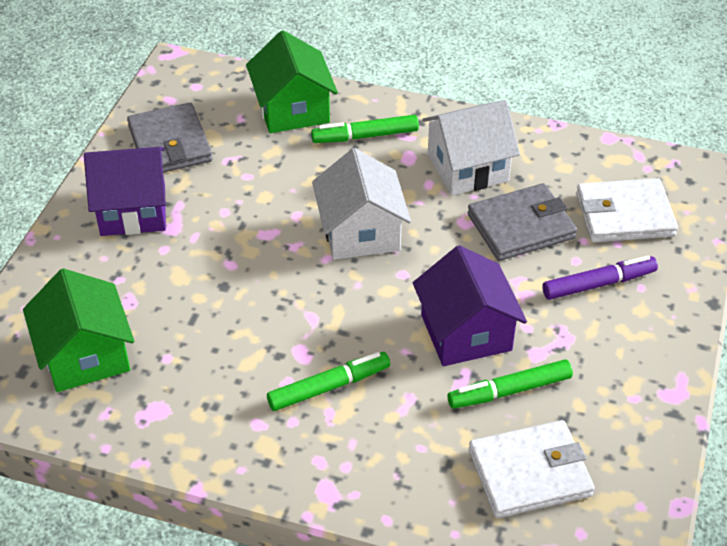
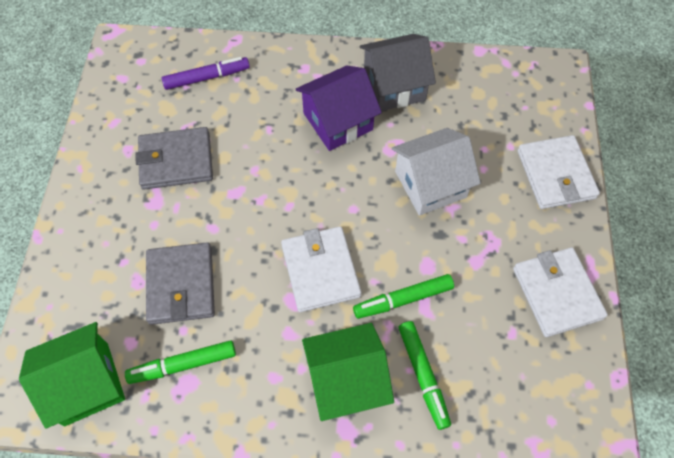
grey house: 0 -> 1
purple house: 2 -> 1
white house: 2 -> 1
white wallet: 2 -> 3

